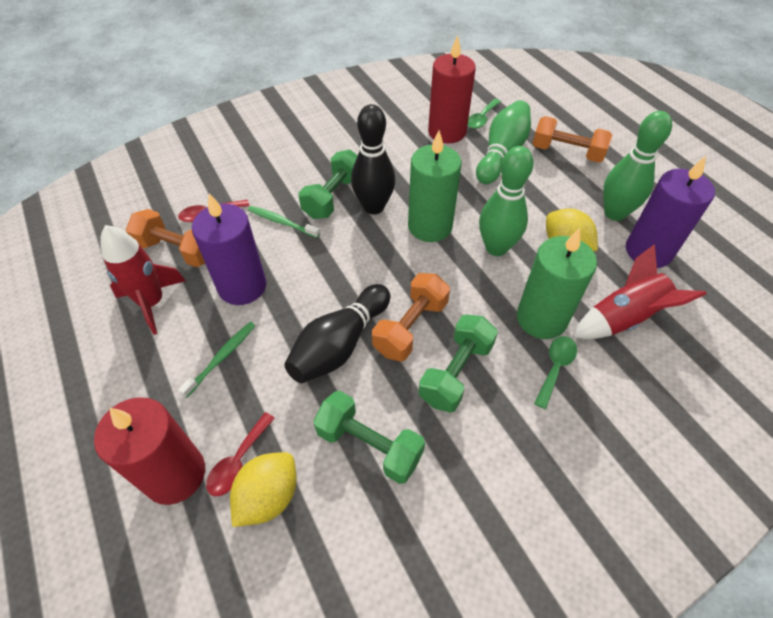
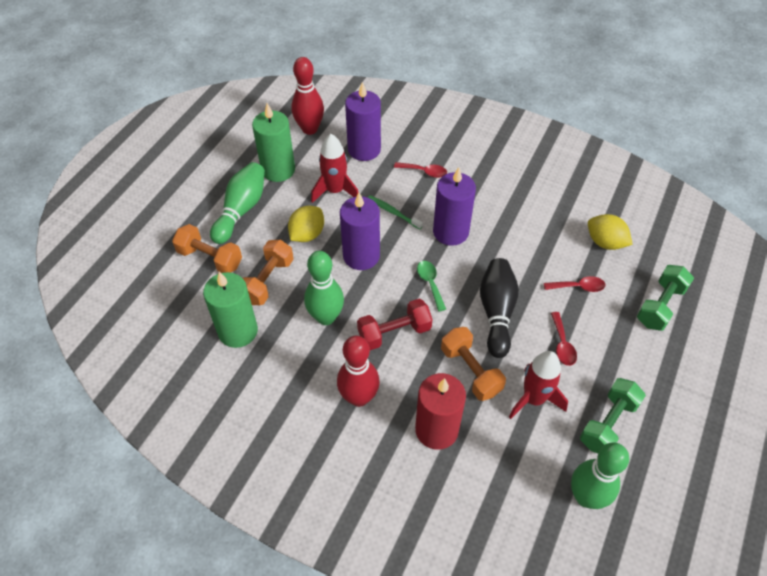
black bowling pin: 2 -> 1
green dumbbell: 3 -> 2
green spoon: 2 -> 1
green toothbrush: 2 -> 1
purple candle: 2 -> 3
red bowling pin: 0 -> 2
red candle: 2 -> 1
red dumbbell: 0 -> 1
red spoon: 2 -> 3

